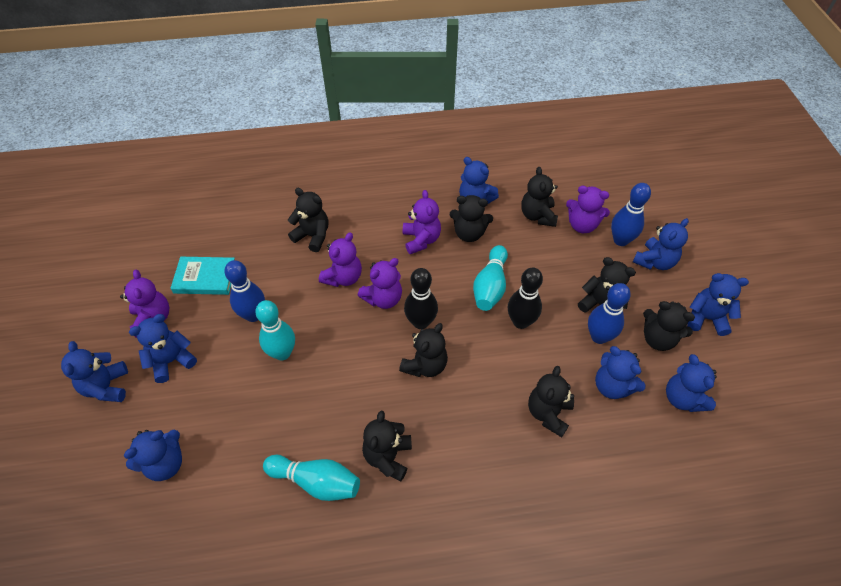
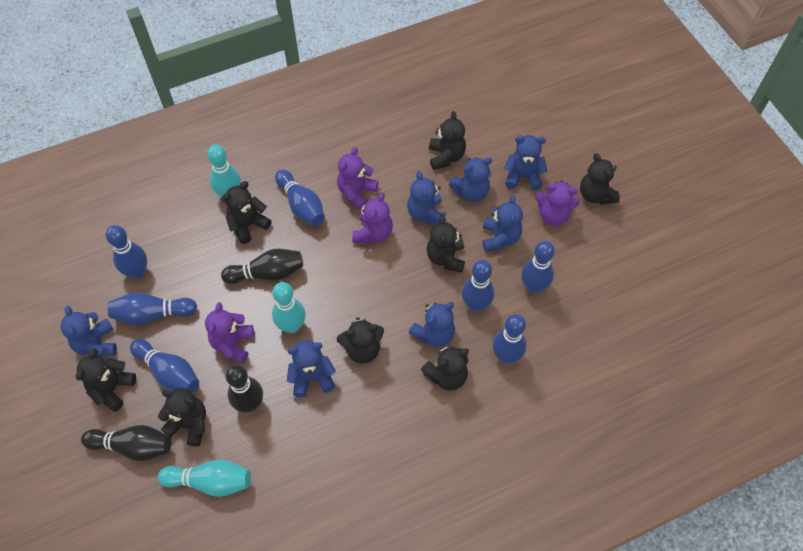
black bowling pin: 2 -> 3
blue bowling pin: 3 -> 7
blue teddy bear: 8 -> 7
purple teddy bear: 5 -> 4
turquoise book: 1 -> 0

